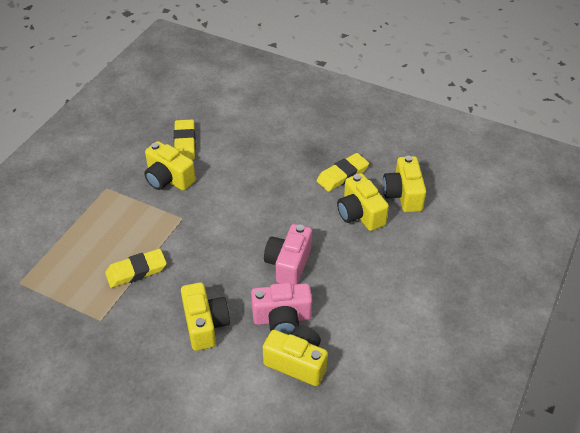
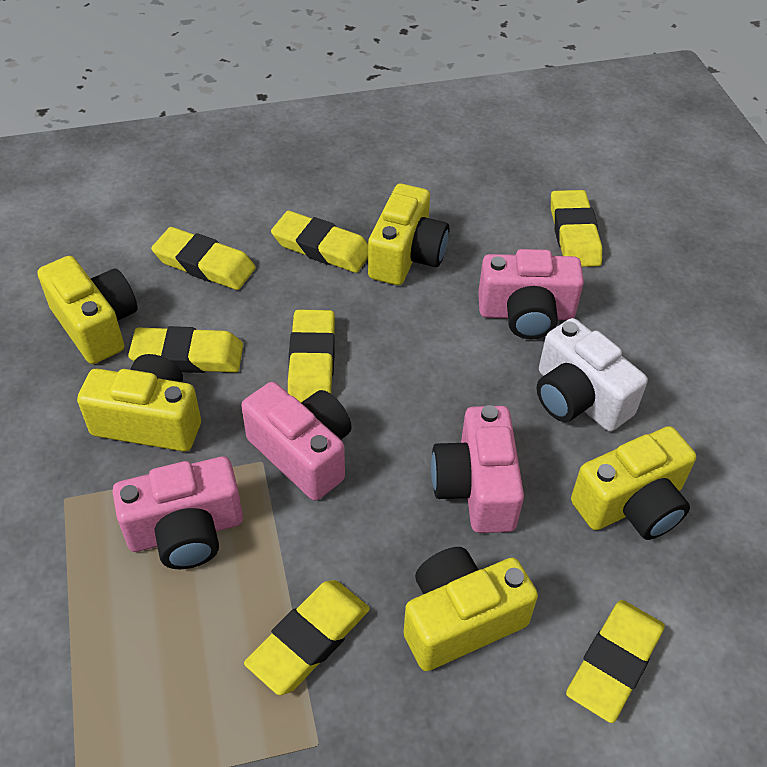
pink camera: 2 -> 4
white camera: 0 -> 1
yellow eraser: 3 -> 7

